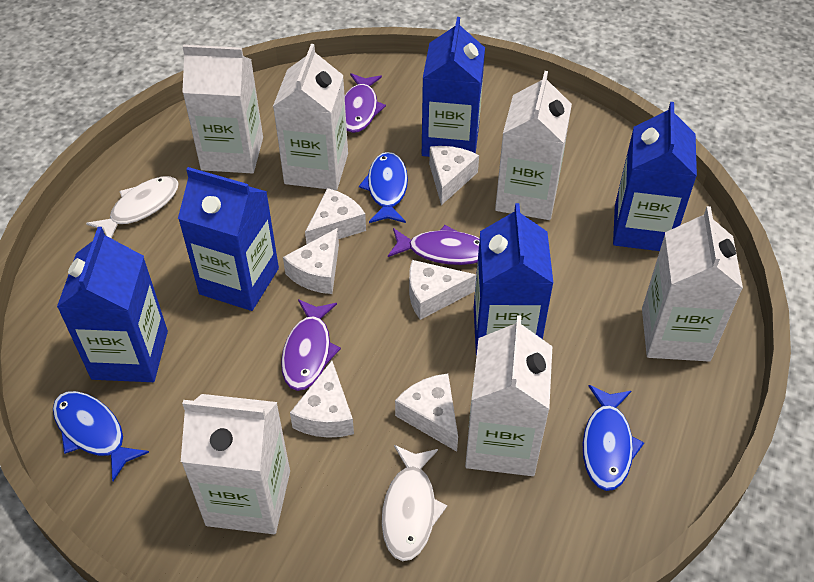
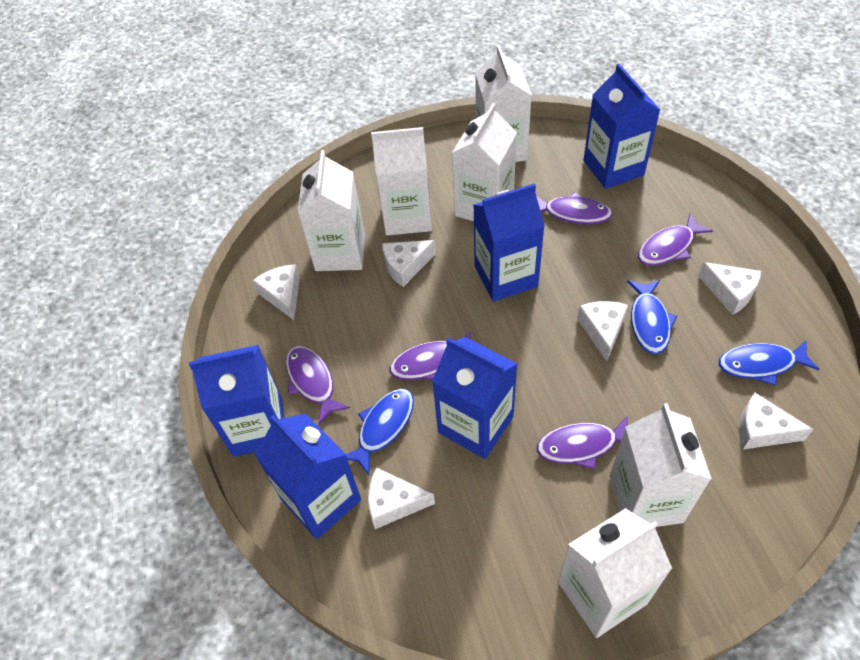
purple fish: 3 -> 5
white fish: 2 -> 0

